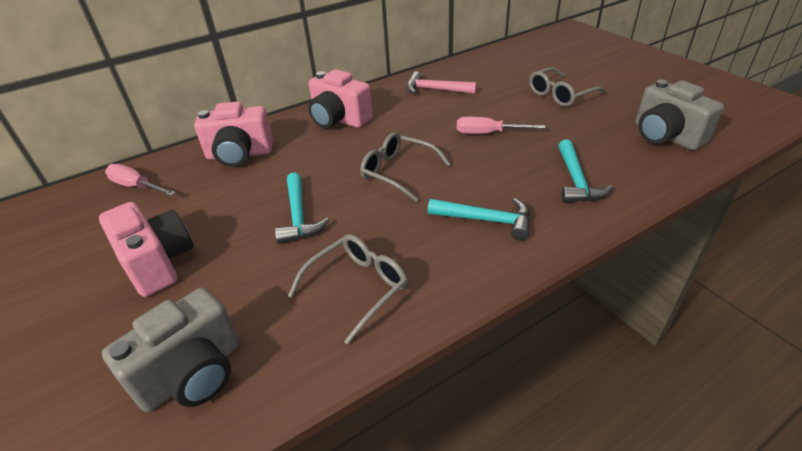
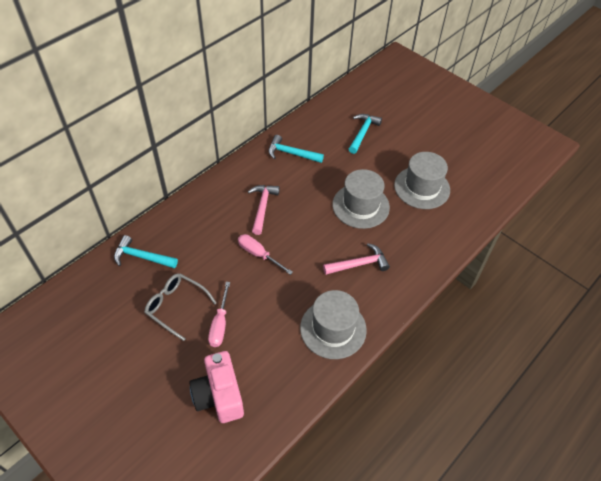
grey camera: 2 -> 0
grey glasses: 3 -> 1
grey hat: 0 -> 3
pink camera: 3 -> 1
pink hammer: 1 -> 2

